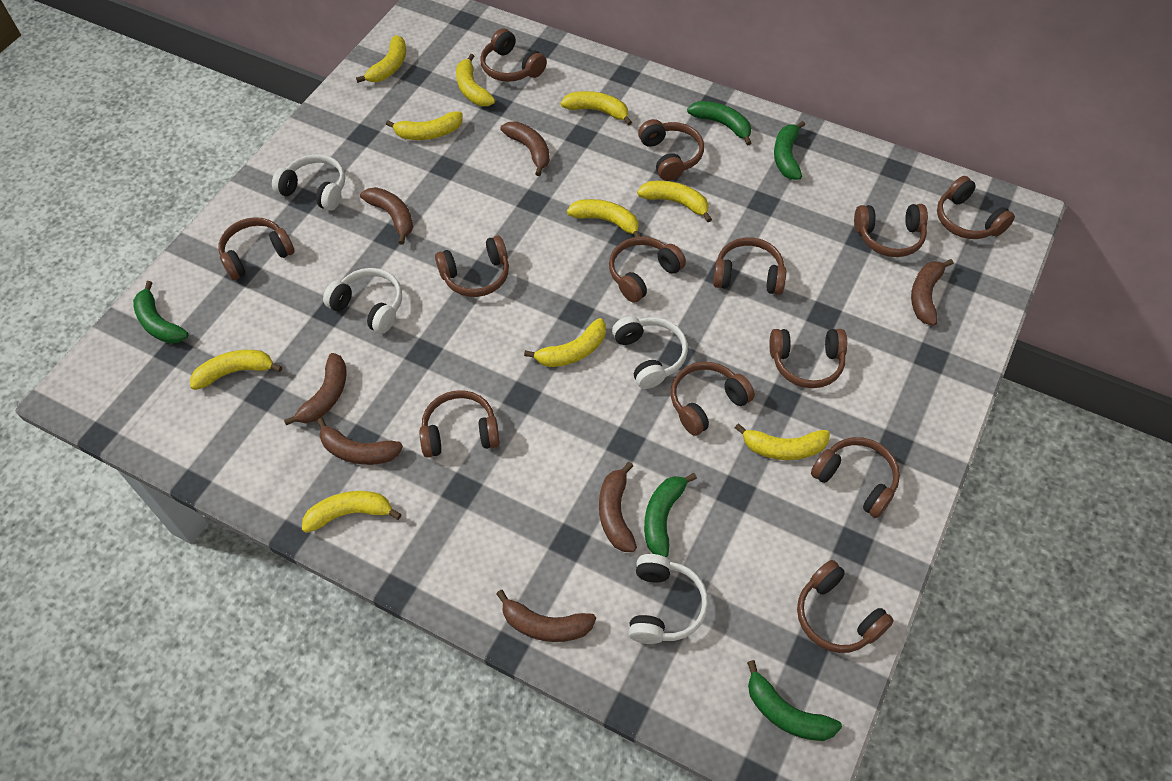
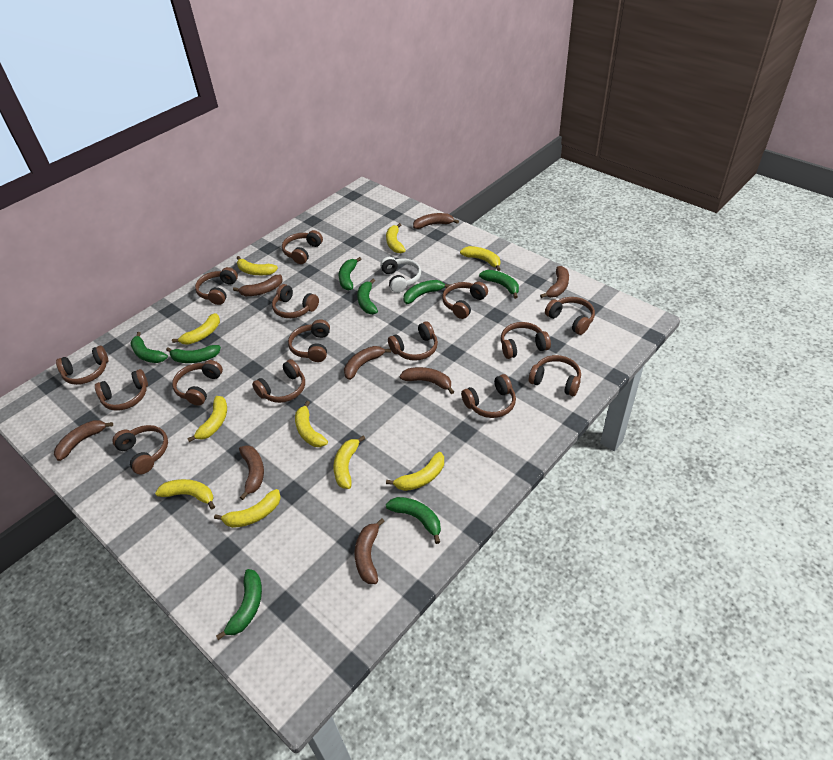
brown banana: 7 -> 8
brown headphones: 13 -> 15
green banana: 5 -> 8
white headphones: 4 -> 1

